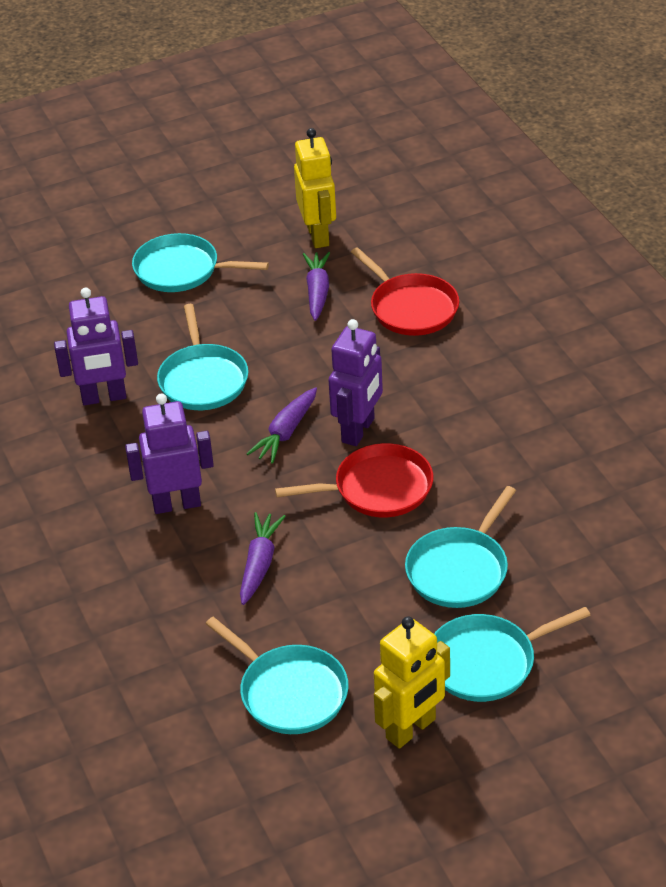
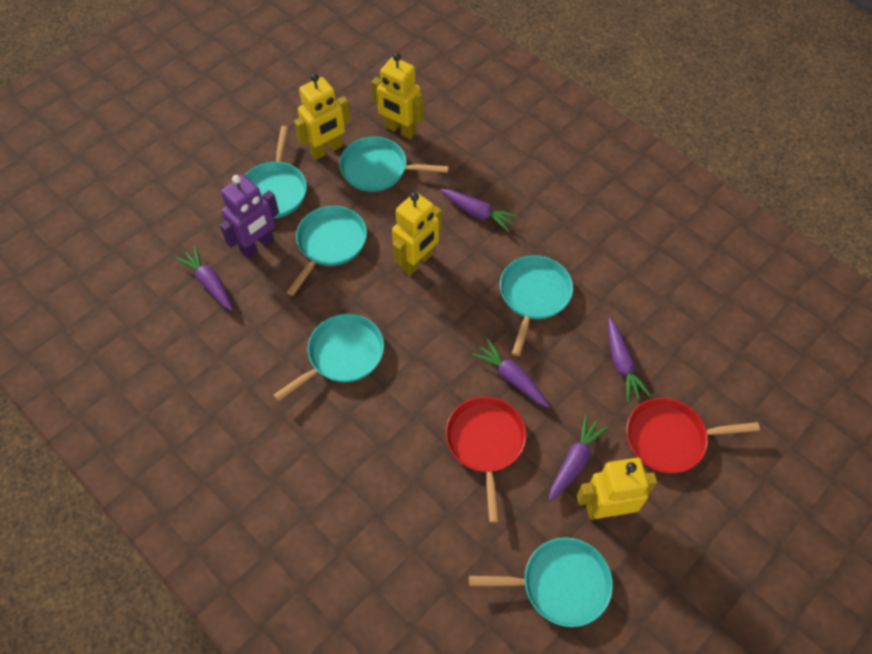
purple carrot: 3 -> 5
purple robot: 3 -> 1
turquoise pan: 5 -> 6
yellow robot: 2 -> 4

